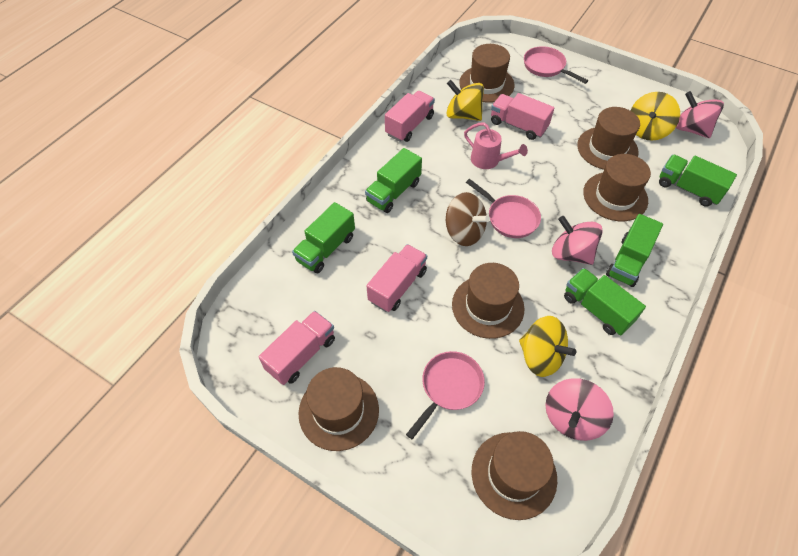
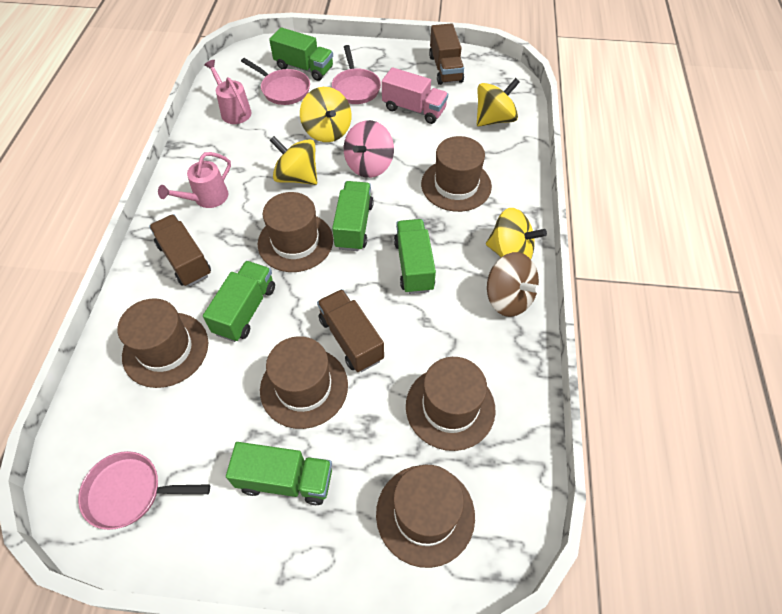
brown truck: 0 -> 3
pink spinning top: 3 -> 1
pink truck: 4 -> 1
pink watering can: 1 -> 2
yellow spinning top: 3 -> 4

